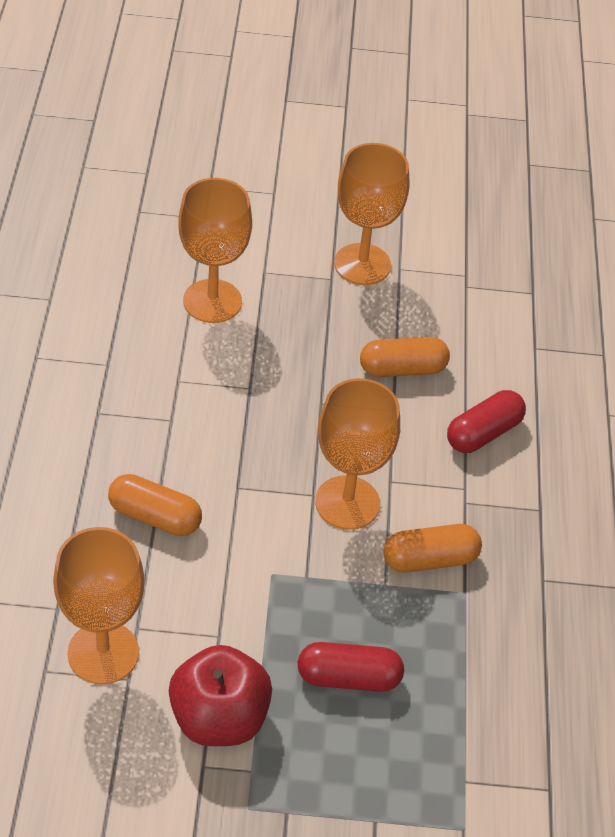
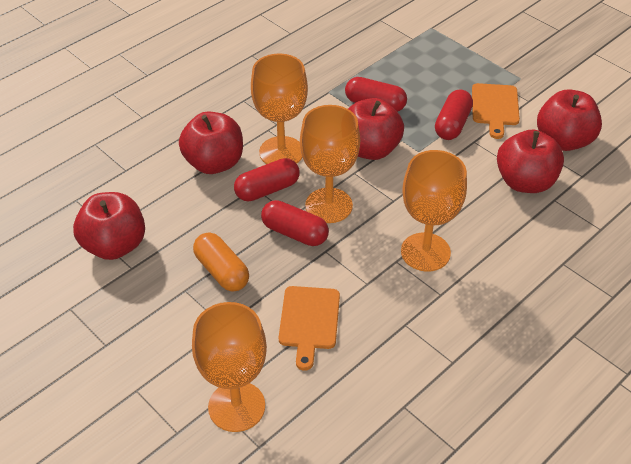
orange capsule: 3 -> 1
orange cutting board: 0 -> 2
red apple: 1 -> 5
red capsule: 2 -> 4

